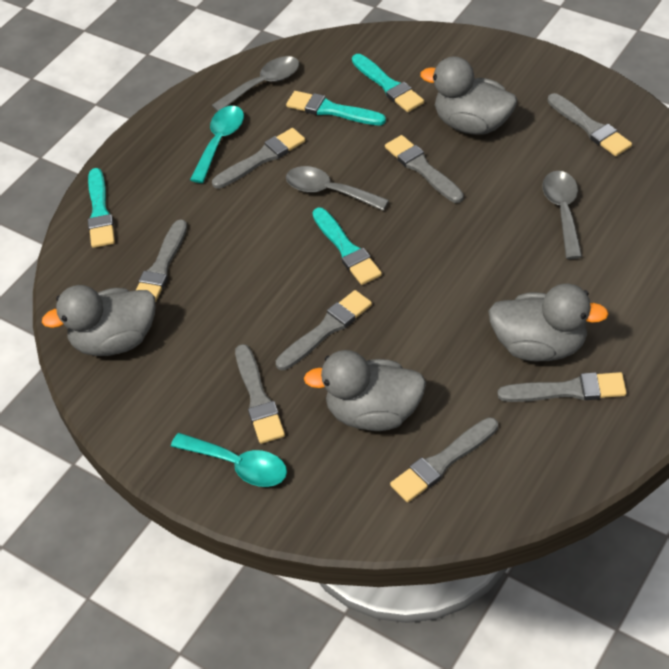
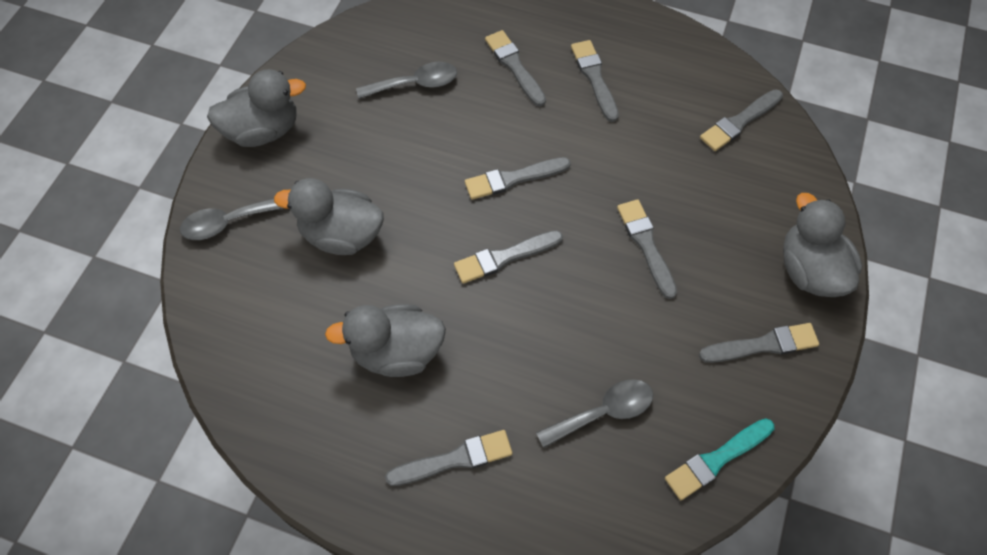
turquoise brush: 4 -> 1
turquoise spoon: 2 -> 0

